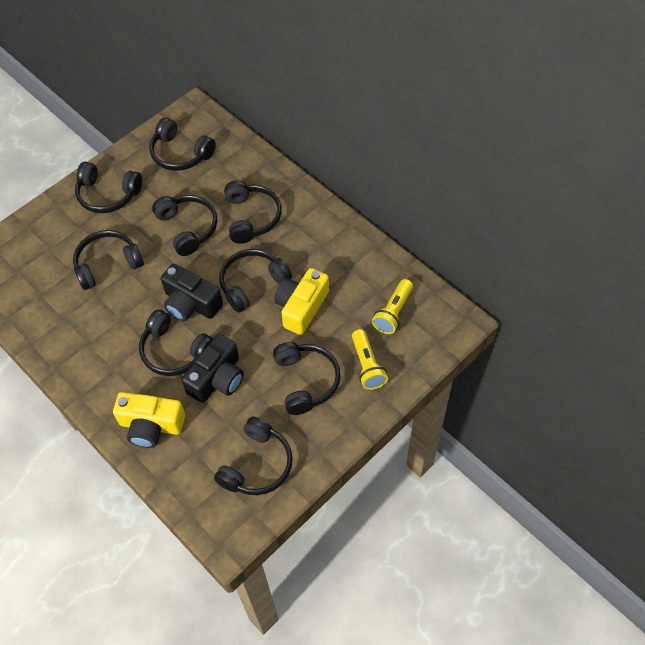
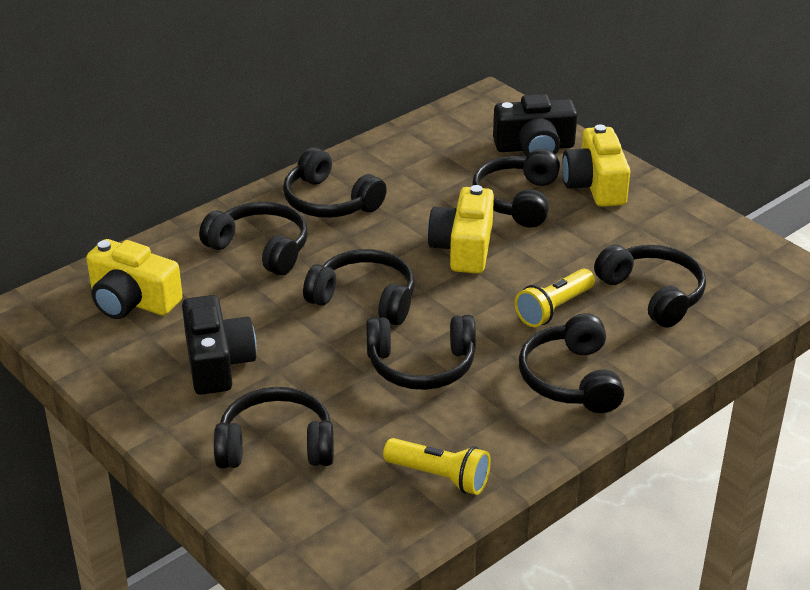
black headphones: 9 -> 8
yellow camera: 2 -> 3

